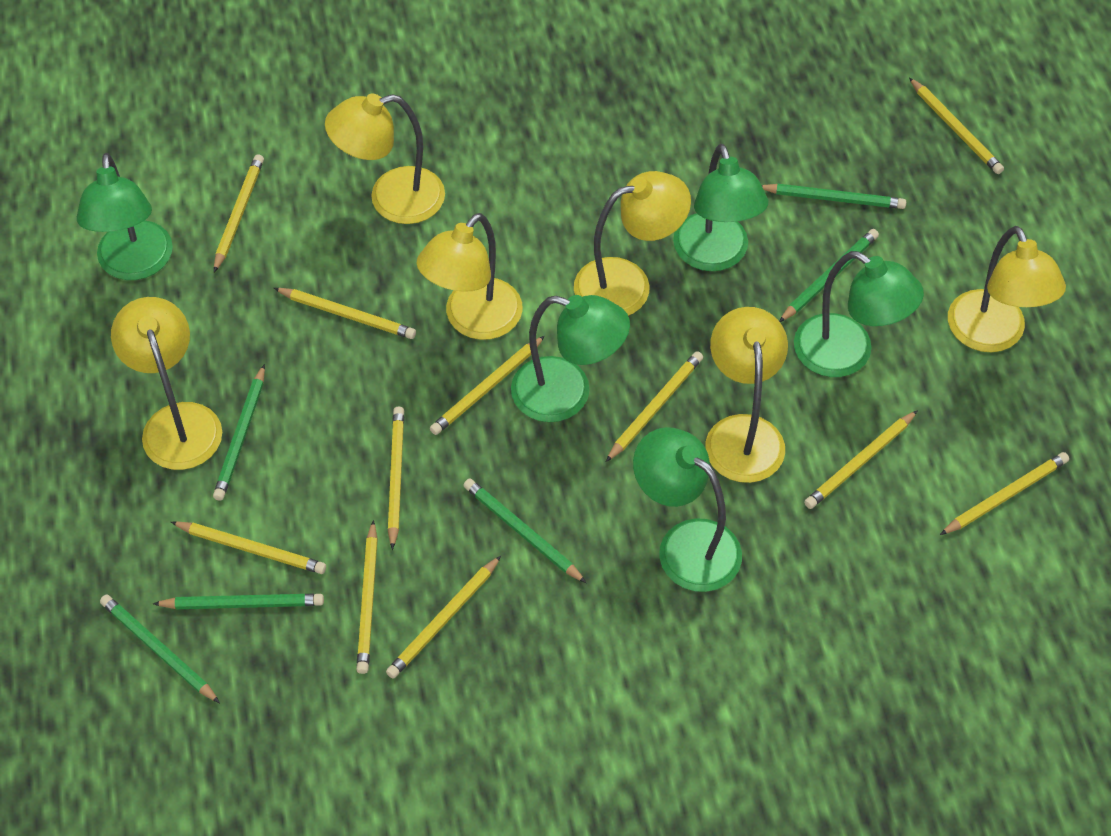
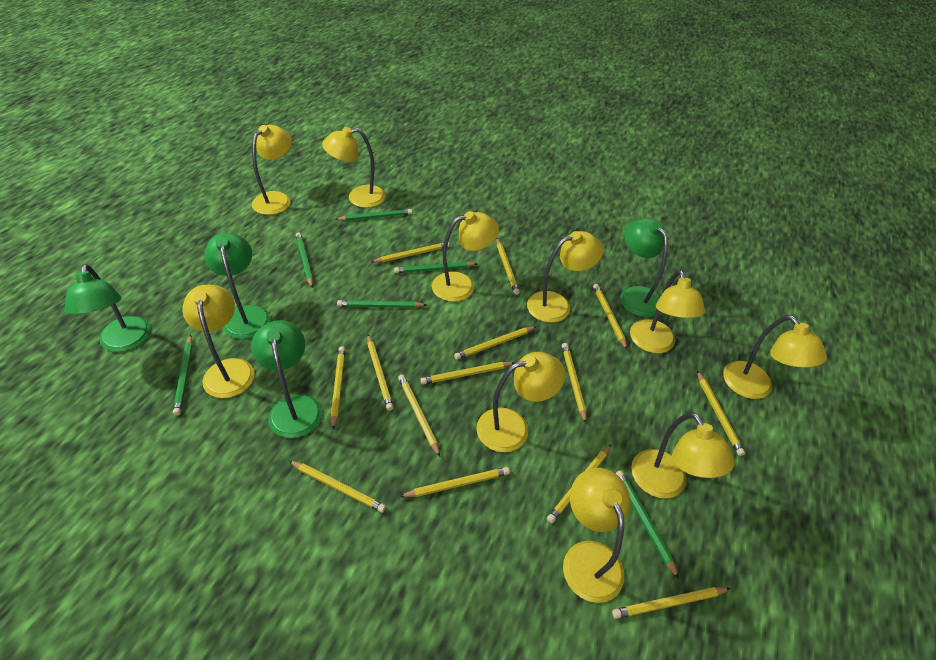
green lamp: 5 -> 4
yellow lamp: 6 -> 10
yellow pencil: 11 -> 14

